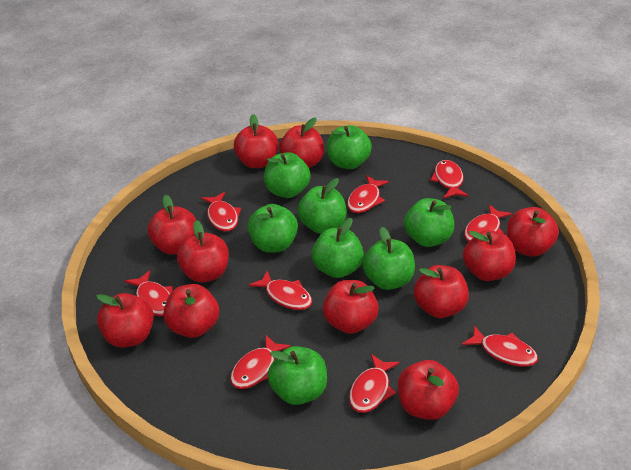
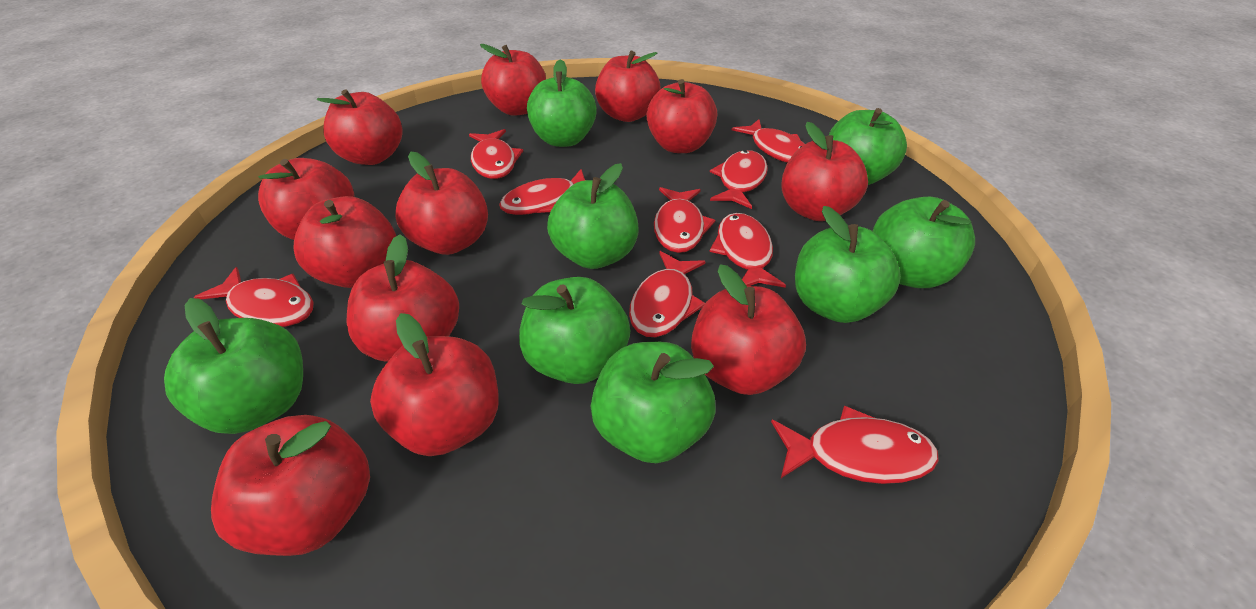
red apple: 11 -> 12

